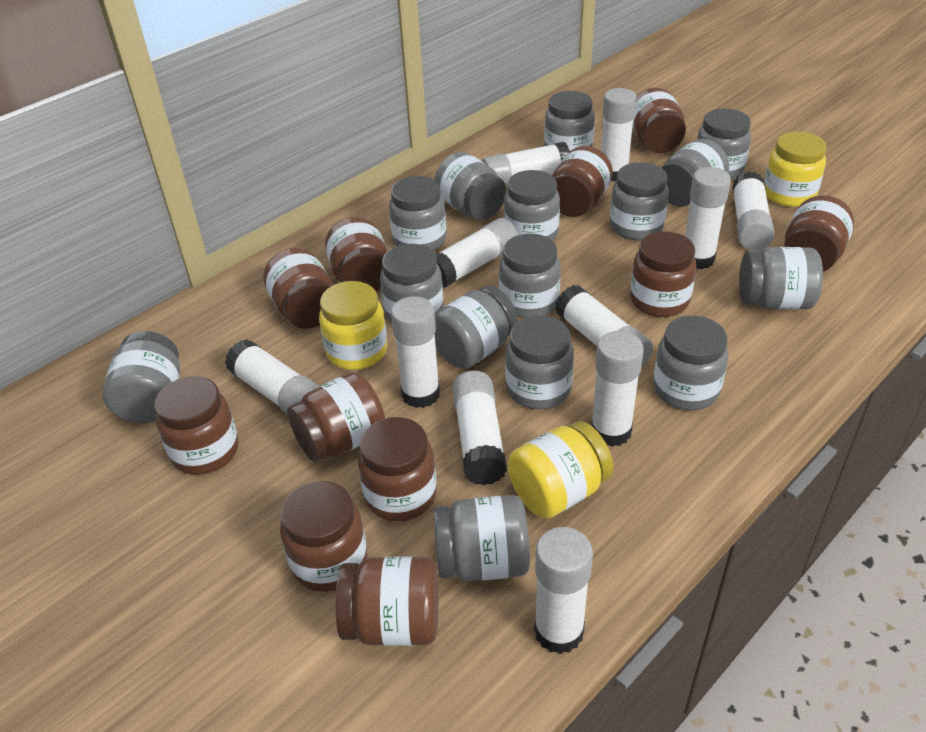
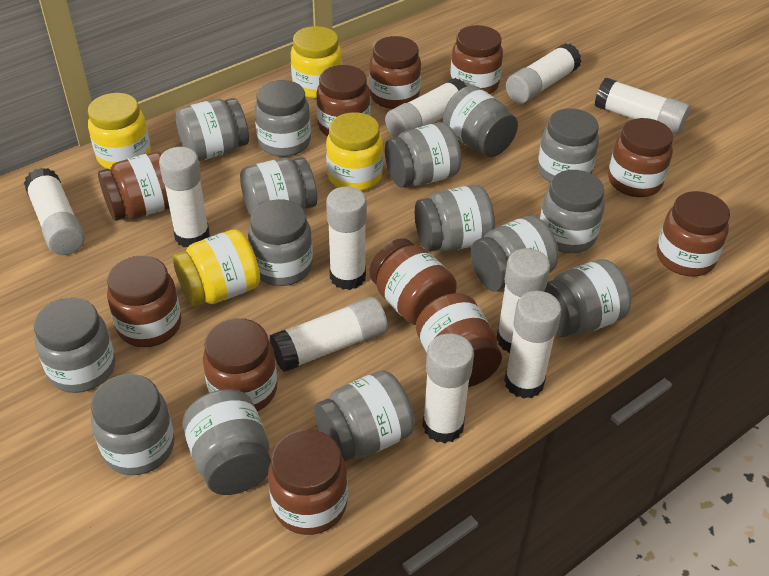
white glue stick: 11 -> 10
yellow jar: 3 -> 4

